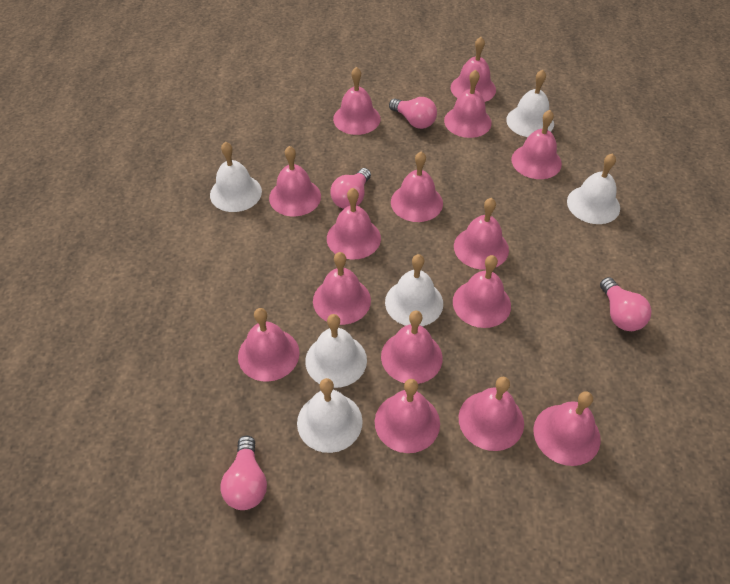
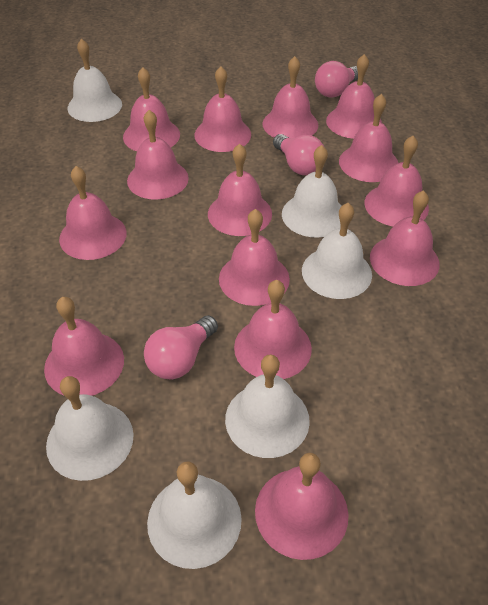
pink bell: 15 -> 14
pink light bulb: 4 -> 3

